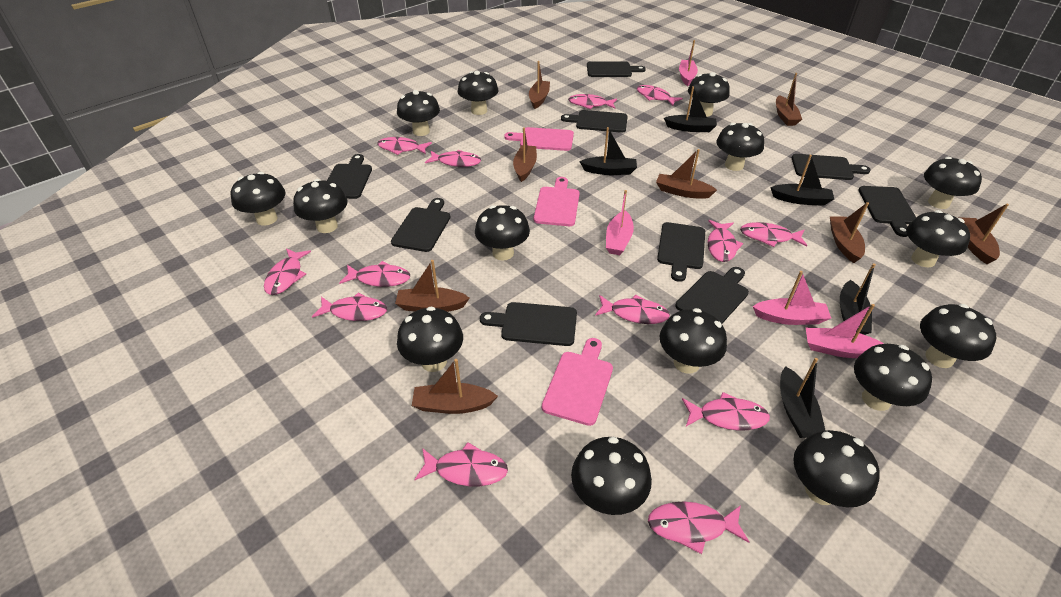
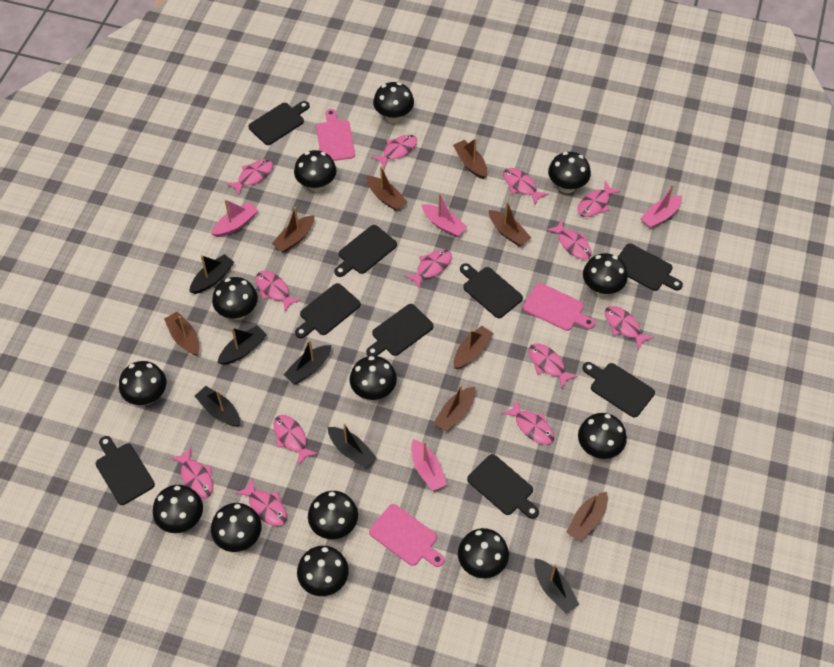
black boat: 5 -> 6
black mushroom: 15 -> 13

